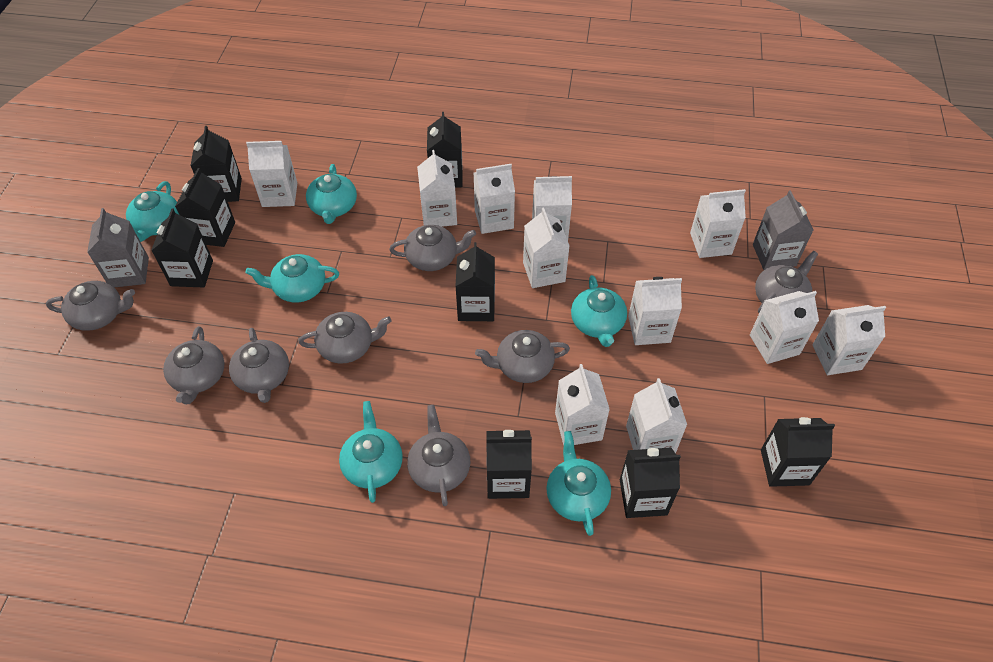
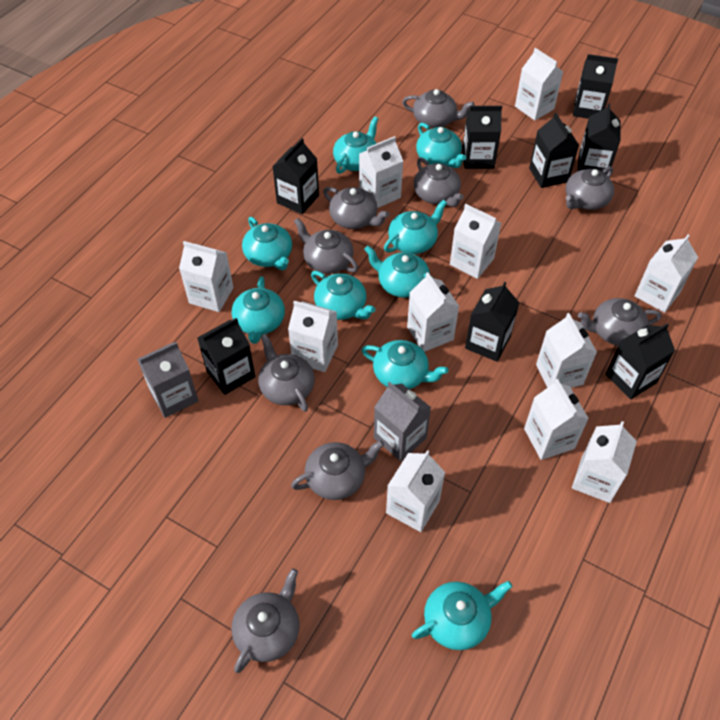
grey teapot: 8 -> 9
turquoise teapot: 6 -> 9

